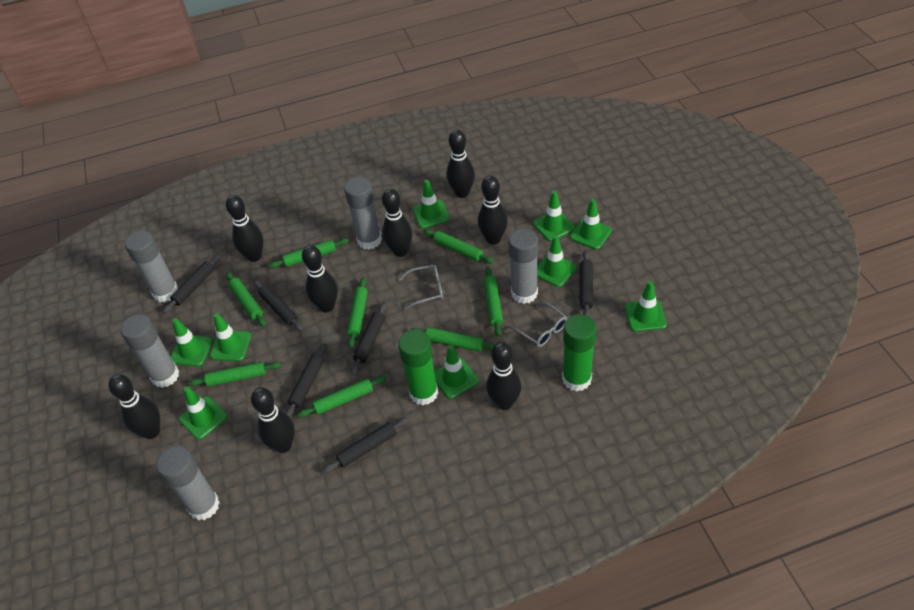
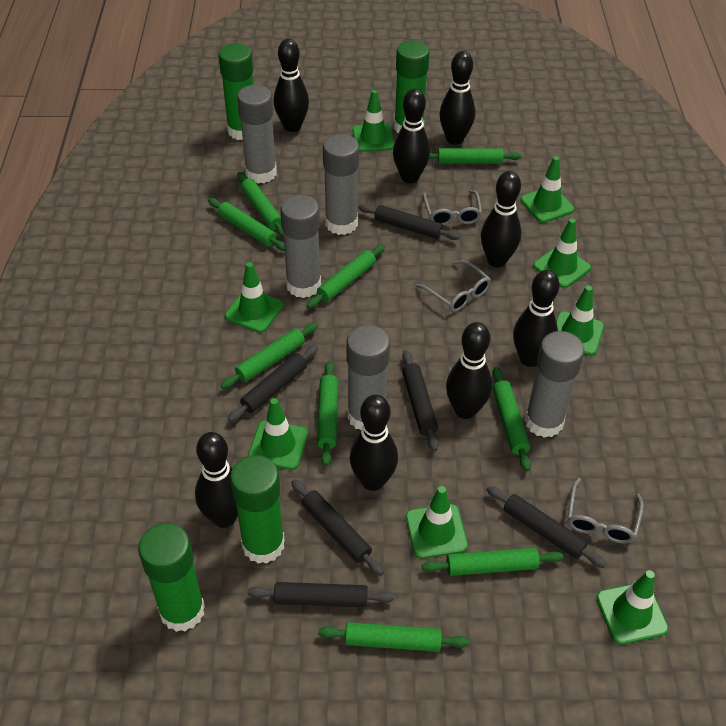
green glue stick: 2 -> 4
green rolling pin: 8 -> 9
green traffic cone: 9 -> 8
grey glasses: 2 -> 3

